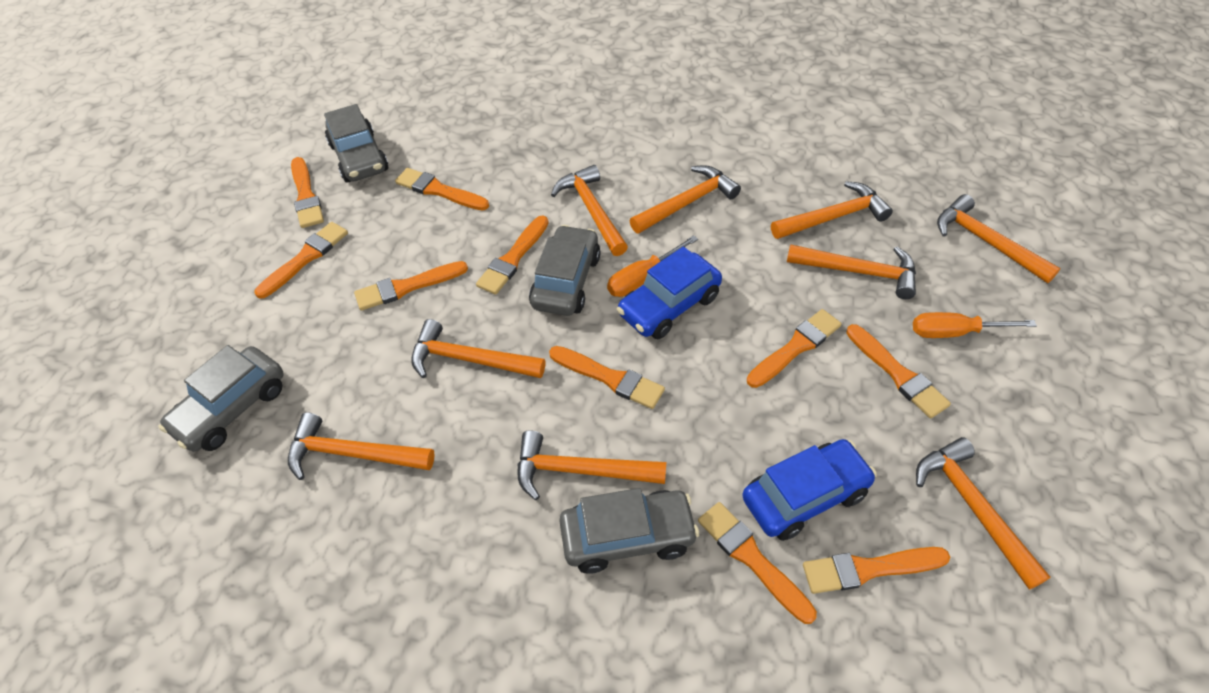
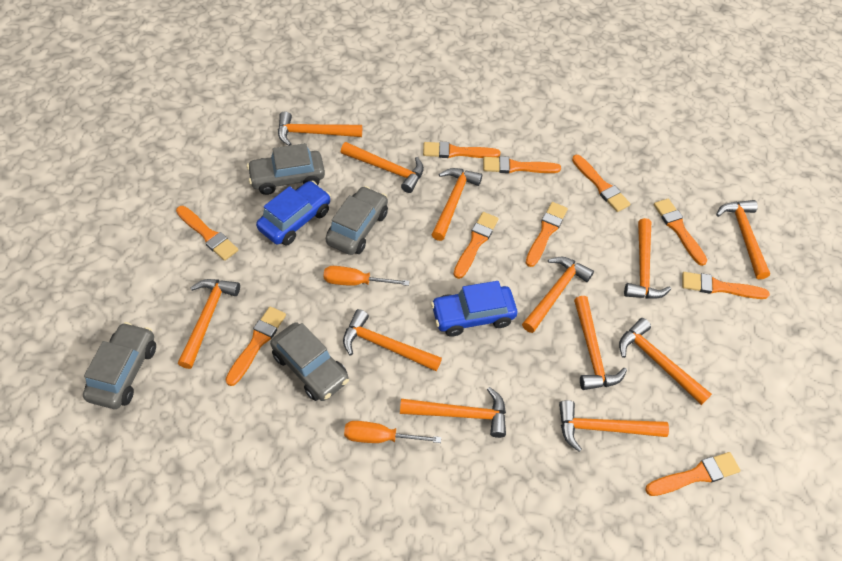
orange hammer: 9 -> 12

